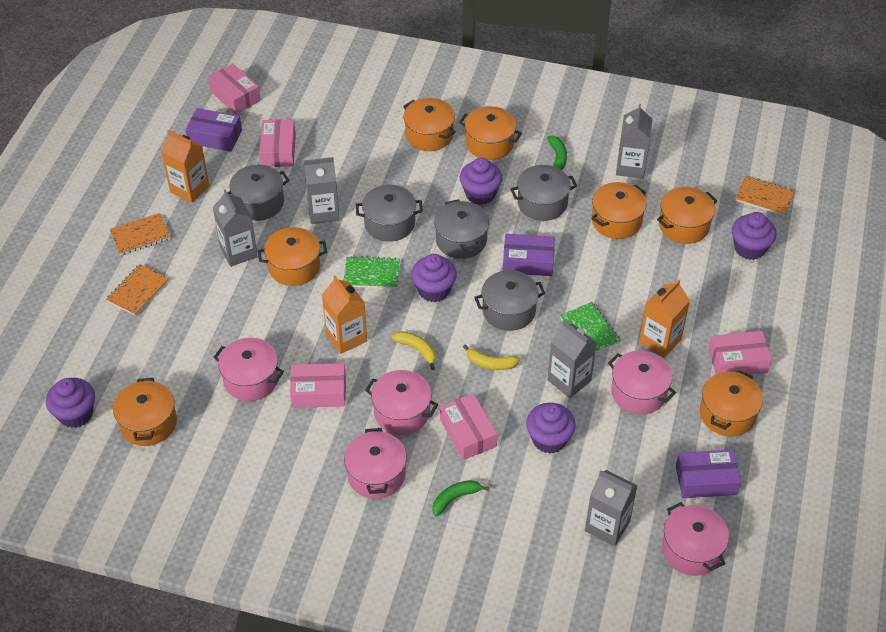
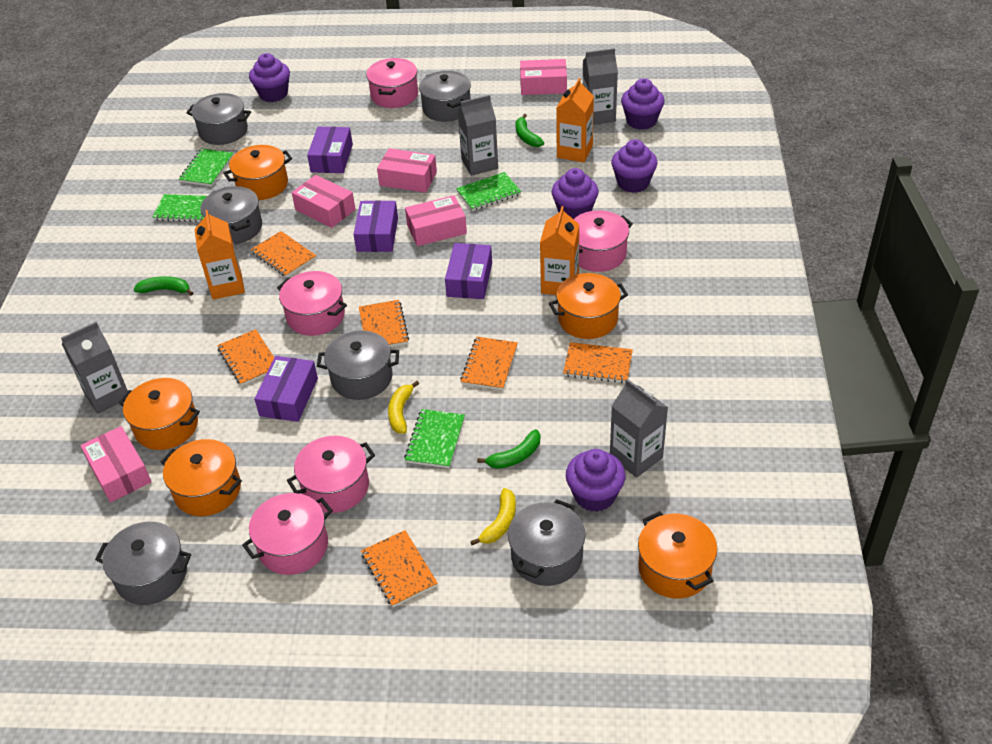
green banana: 2 -> 3
green notebook: 2 -> 4
grey carton: 5 -> 4
grey pot: 5 -> 6
orange notebook: 3 -> 6
orange pot: 7 -> 5
purple box: 3 -> 4

